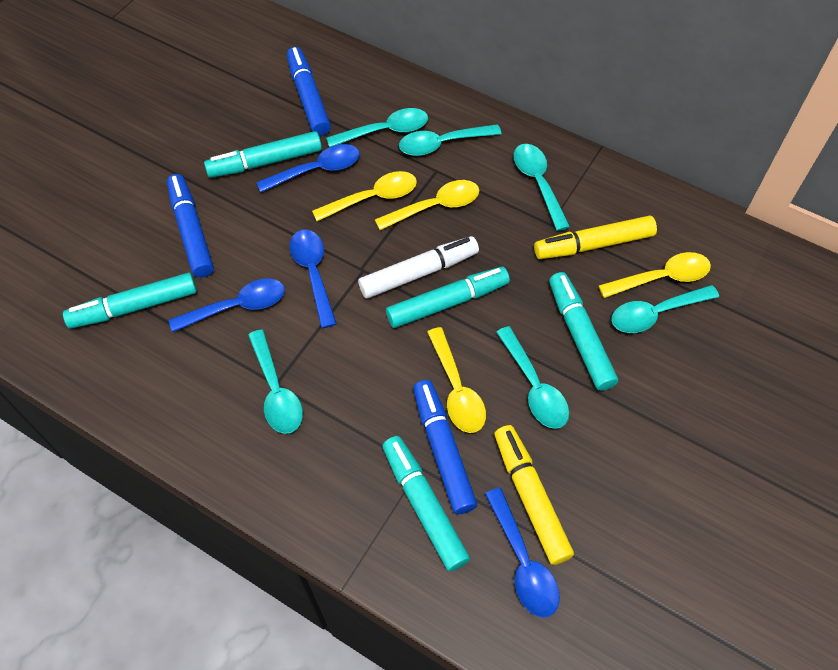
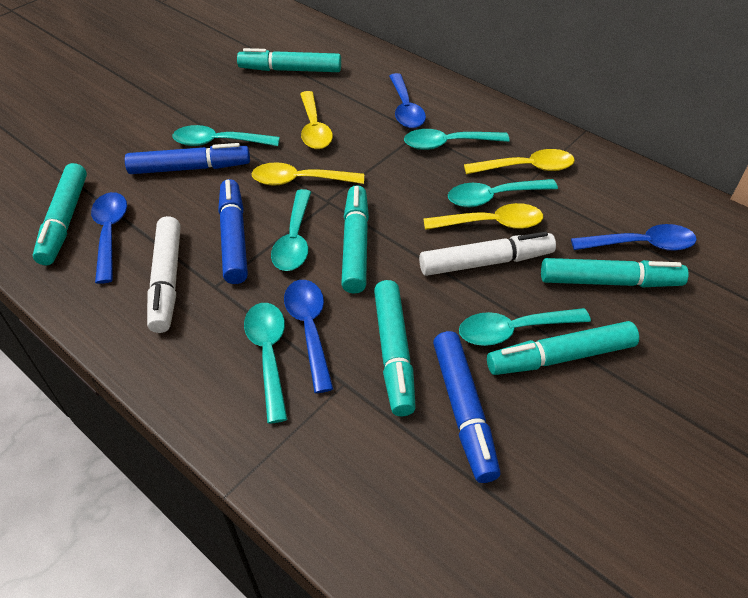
turquoise marker: 5 -> 6
white marker: 1 -> 2
yellow marker: 2 -> 0

